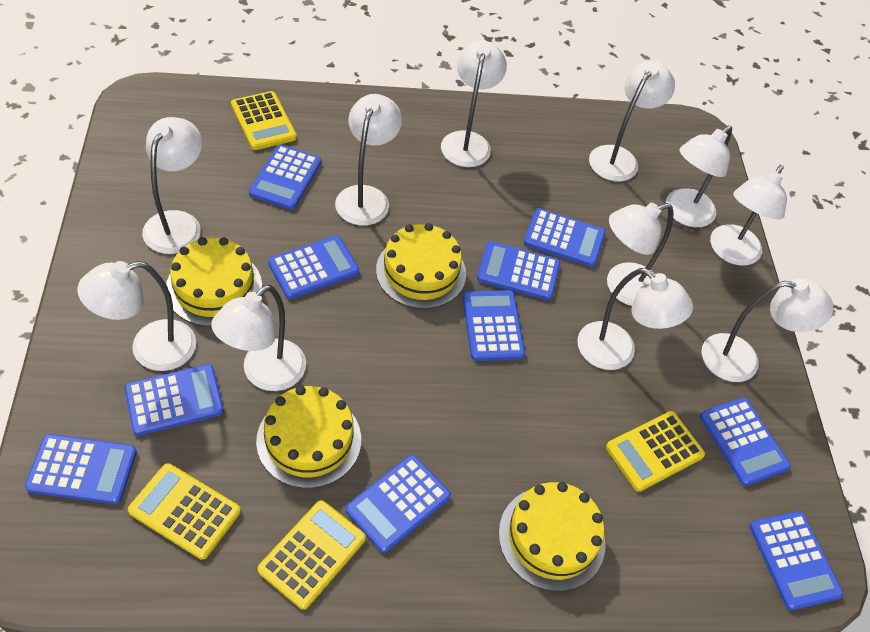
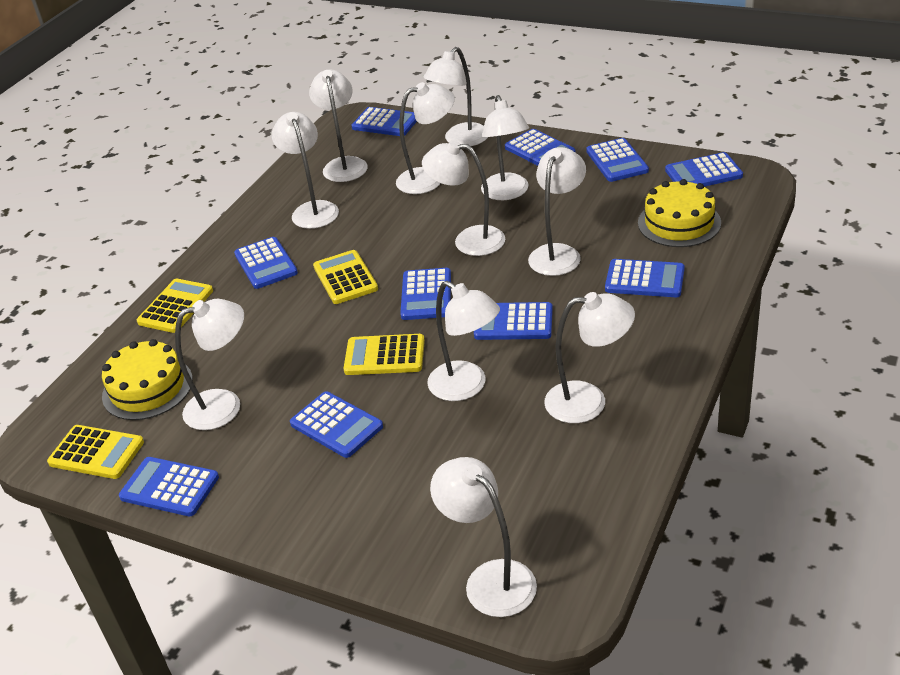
yellow cake: 4 -> 2

